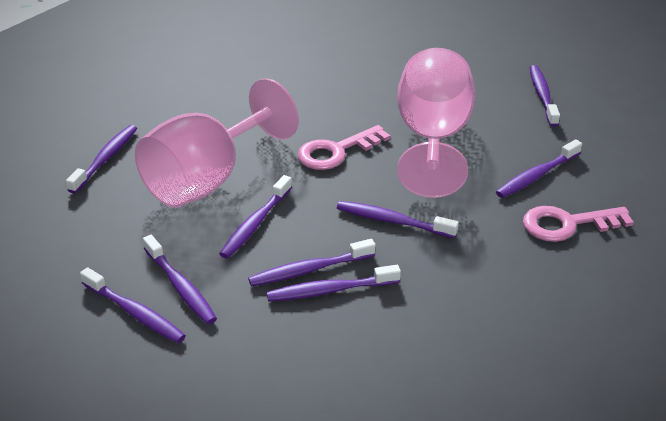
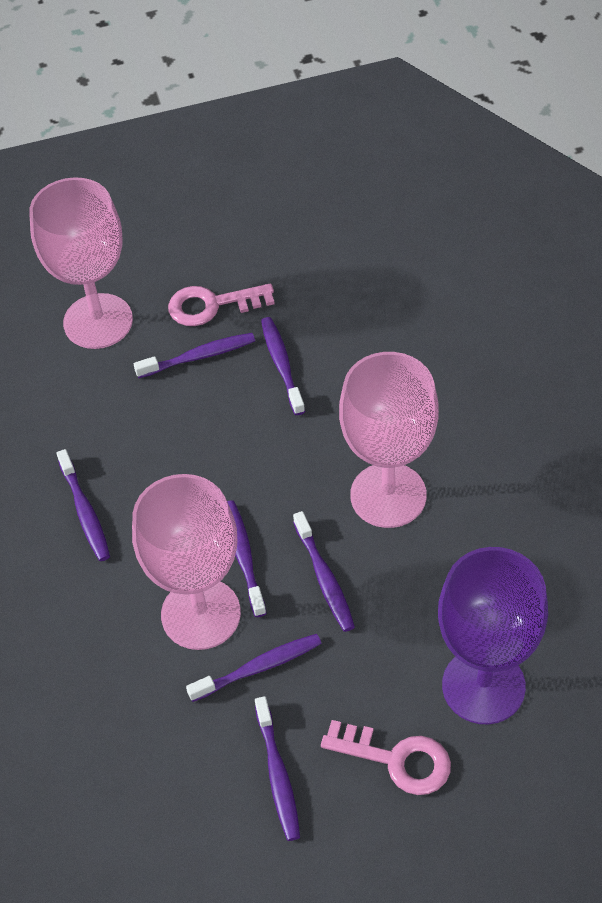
pink goblet: 2 -> 3
purple goblet: 0 -> 1
purple toothbrush: 9 -> 7

